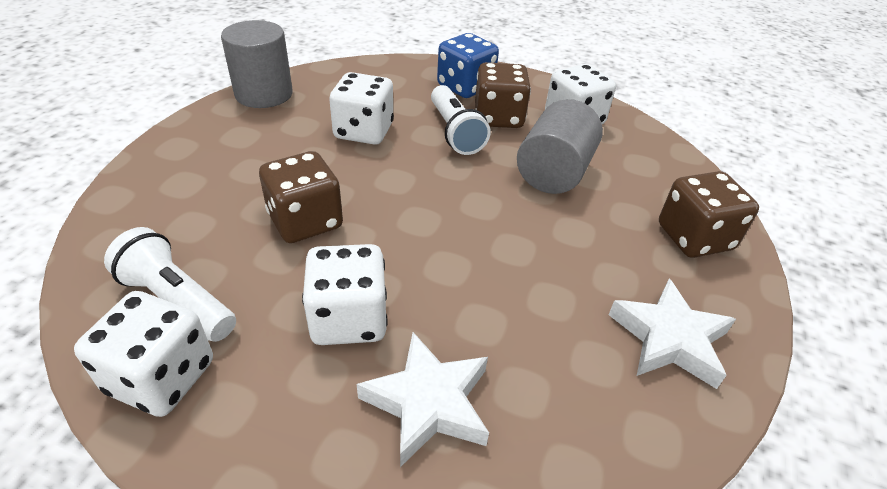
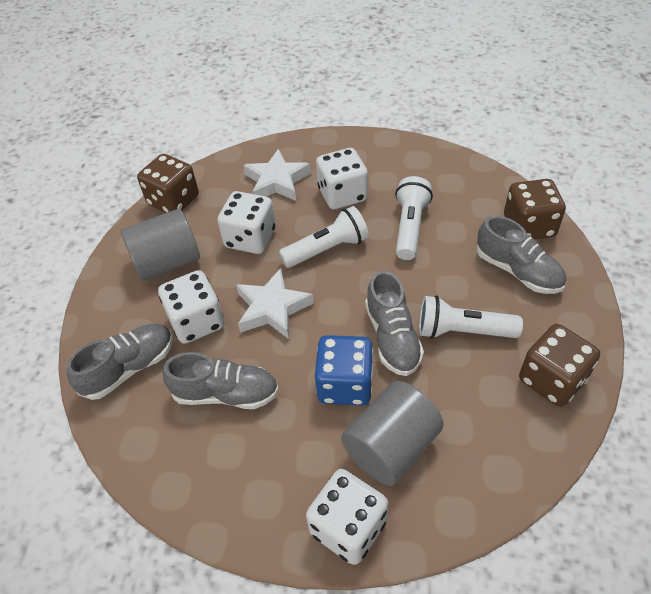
grey shoe: 0 -> 4
white flashlight: 2 -> 3

